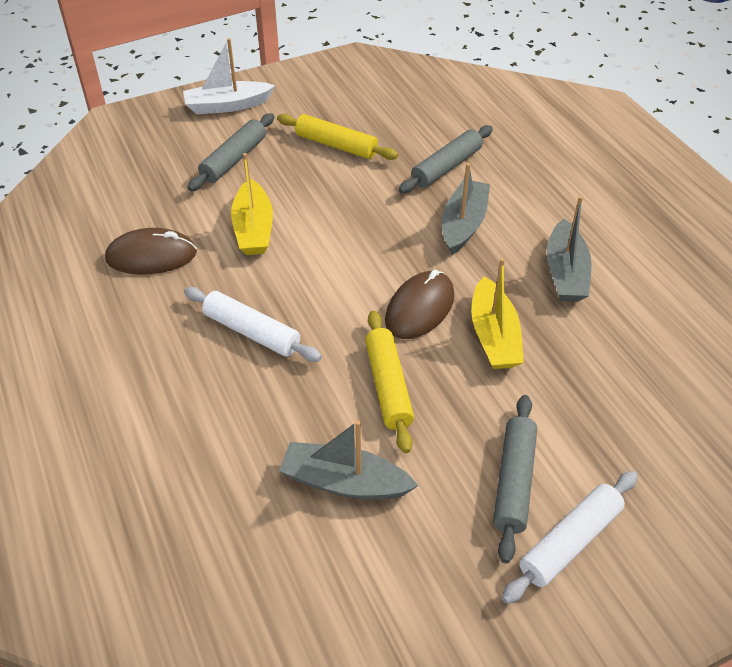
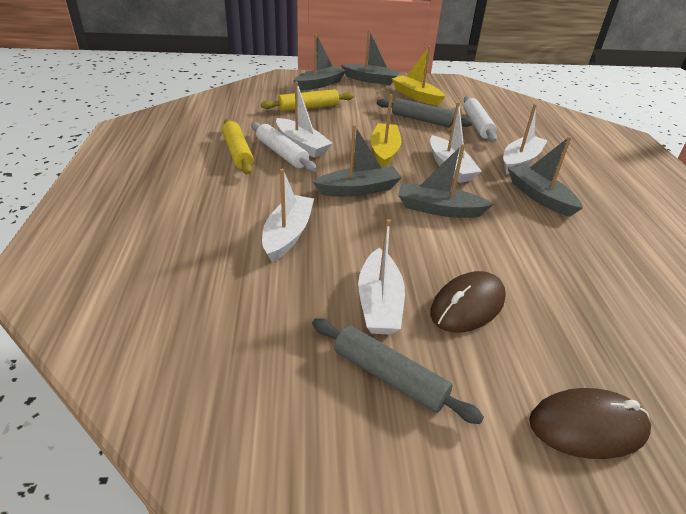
grey boat: 3 -> 5
grey rolling pin: 3 -> 2
white boat: 1 -> 5

